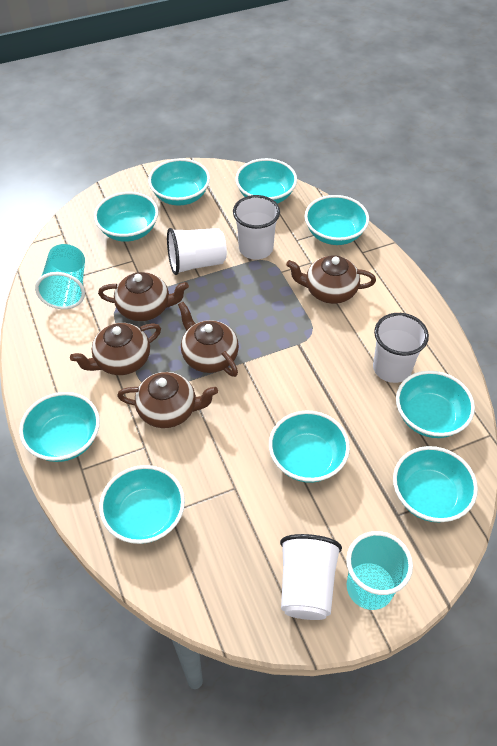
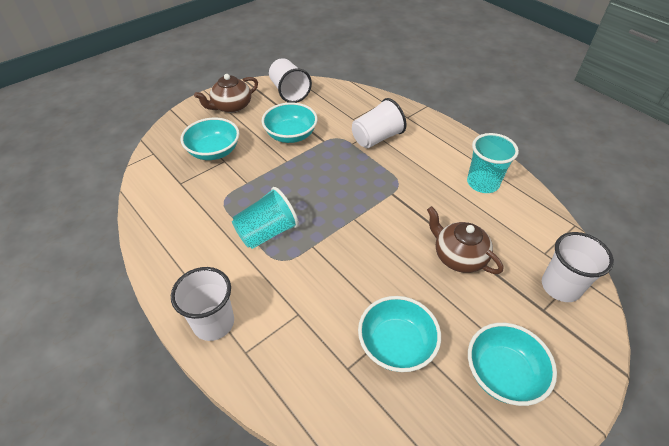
brown teapot: 5 -> 2
turquoise bowl: 9 -> 4

